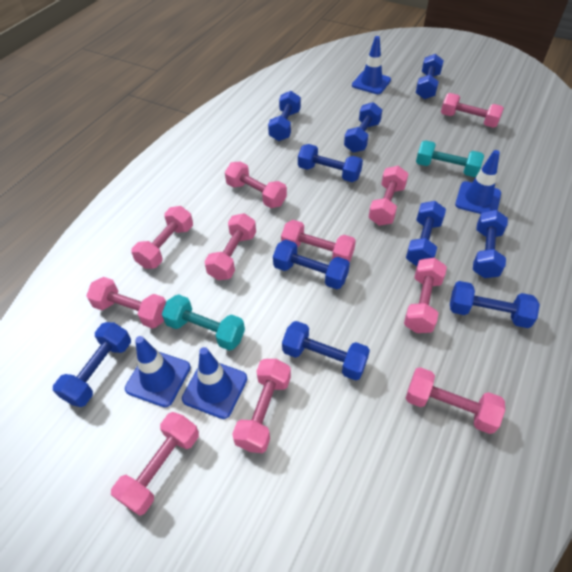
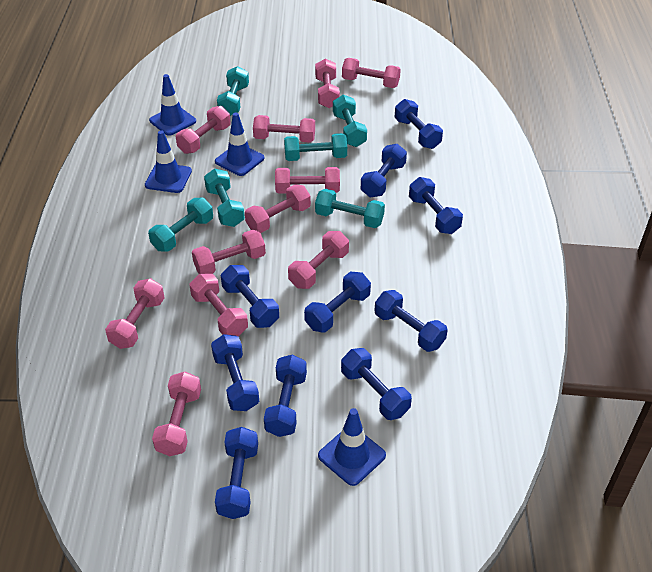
turquoise dumbbell: 2 -> 6

